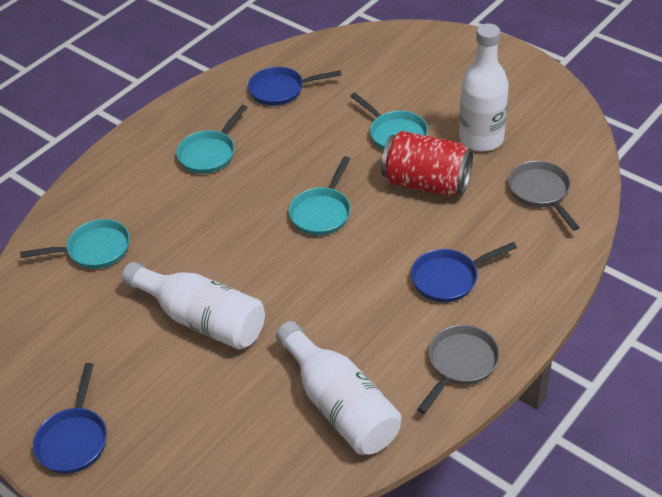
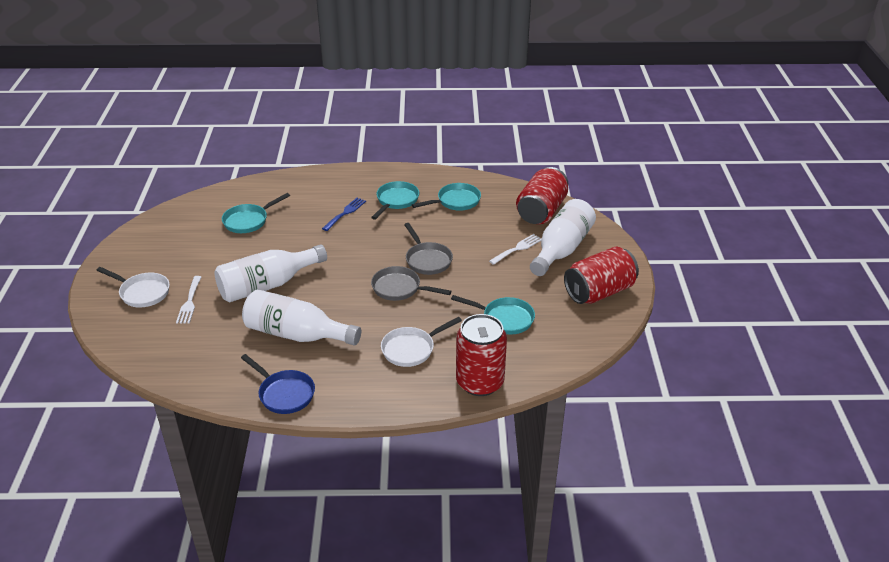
blue fork: 0 -> 1
blue pan: 3 -> 1
red can: 1 -> 3
white fork: 0 -> 2
white pan: 0 -> 2

